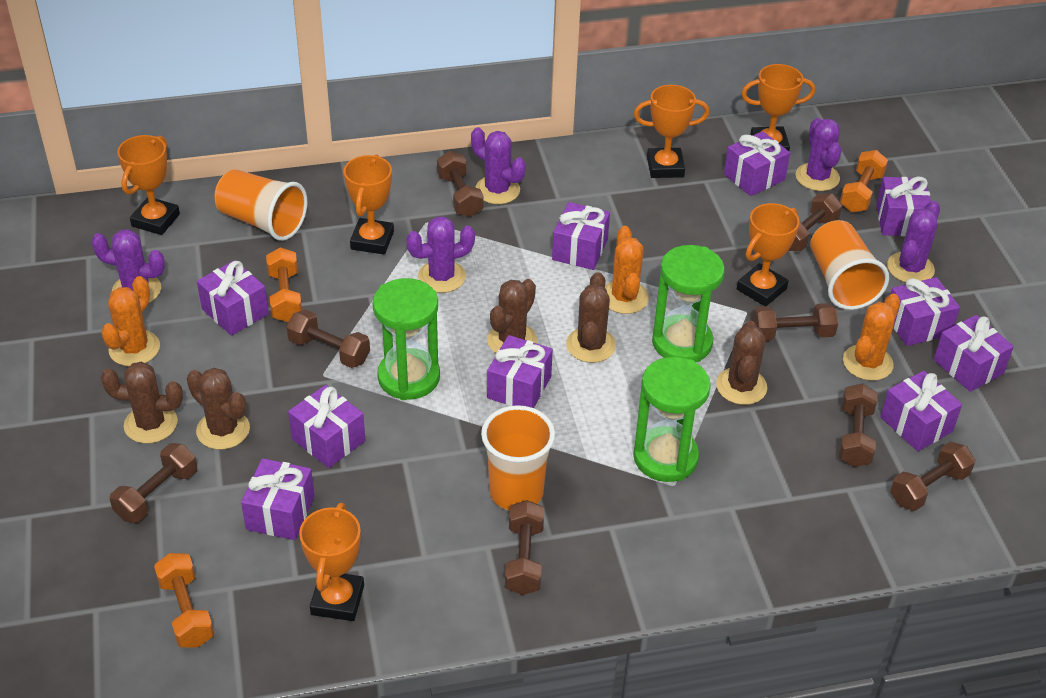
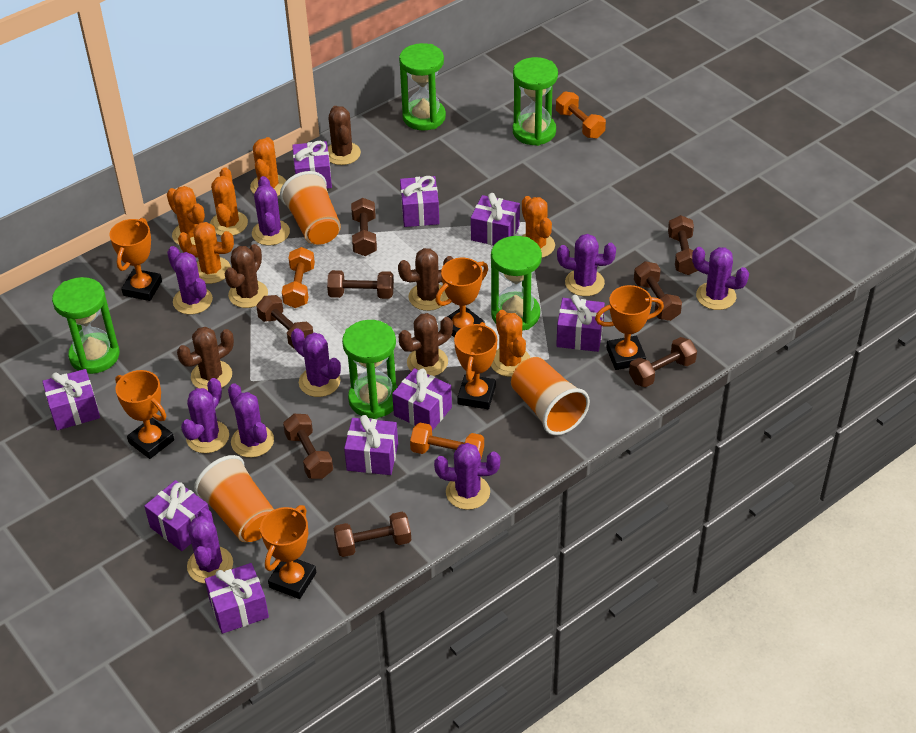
green hourglass: 3 -> 5
orange cactus: 3 -> 6
purple cactus: 5 -> 9
purple gift: 10 -> 9

